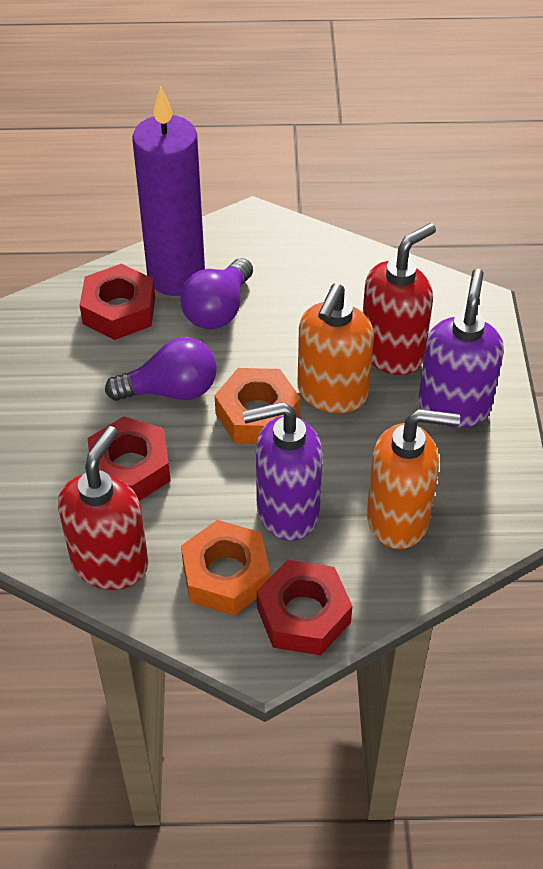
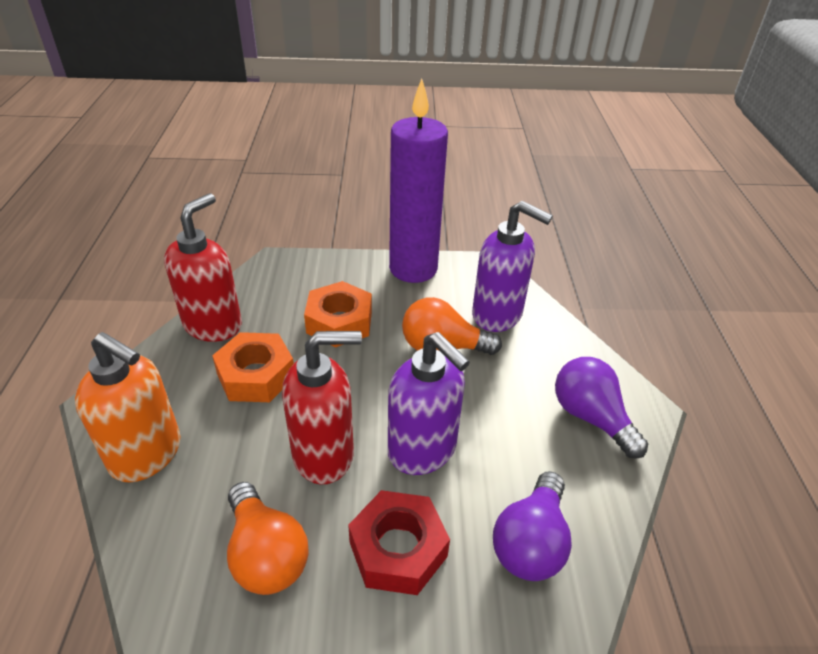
orange light bulb: 0 -> 2
orange soap dispenser: 2 -> 1
red nut: 3 -> 1

